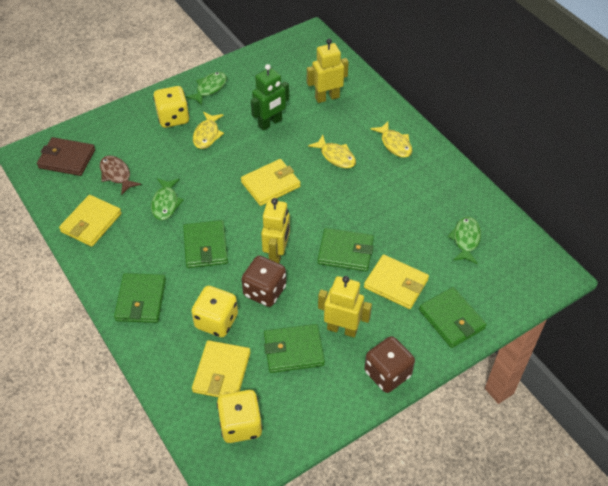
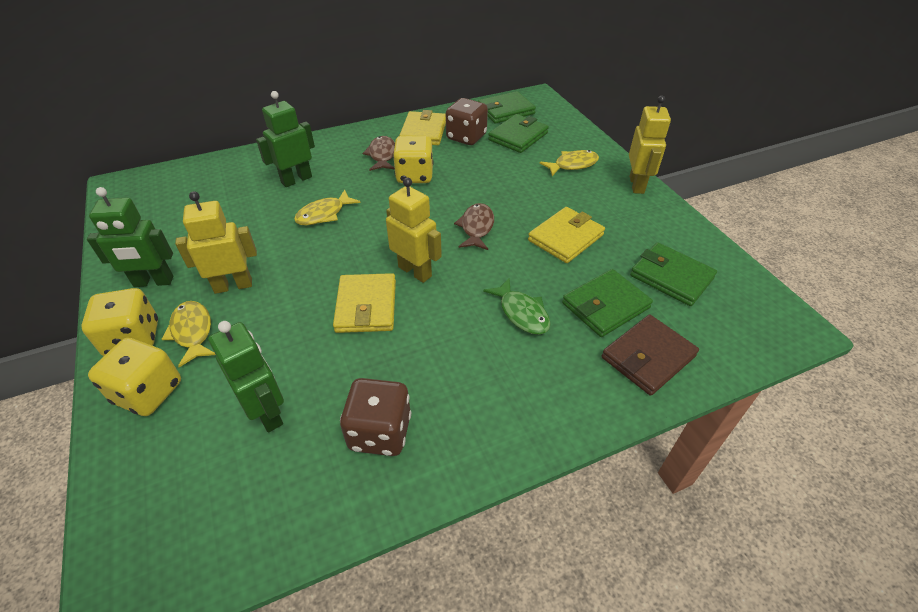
brown fish: 1 -> 2
green fish: 3 -> 1
green robot: 1 -> 3
green wallet: 5 -> 4
yellow wallet: 4 -> 3

